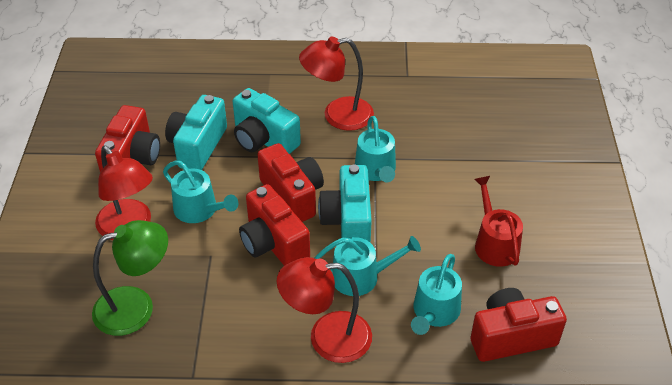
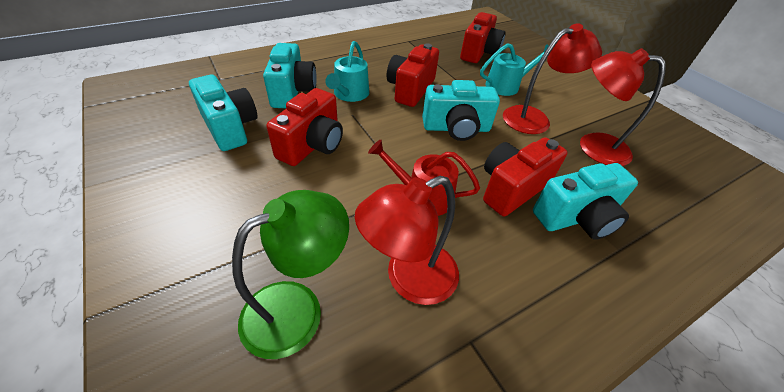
turquoise camera: 3 -> 4
turquoise watering can: 4 -> 2

